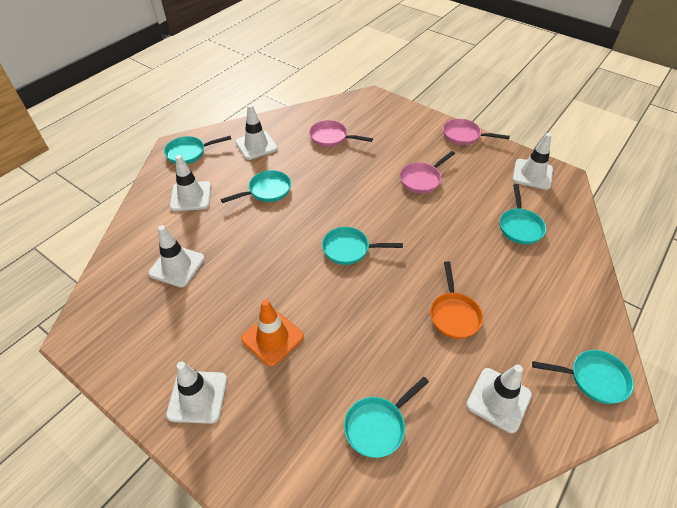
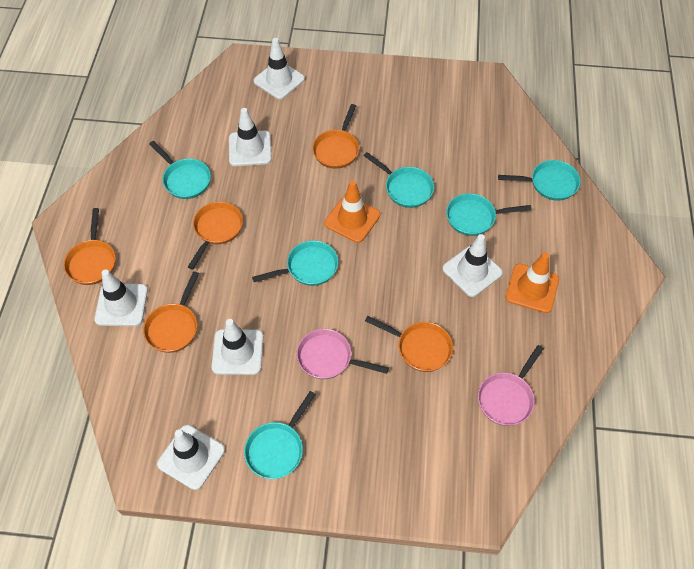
orange pan: 1 -> 5
orange traffic cone: 1 -> 2
pink pan: 3 -> 2

